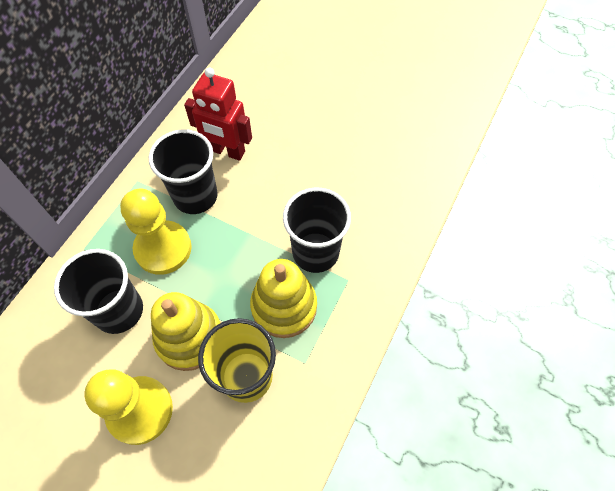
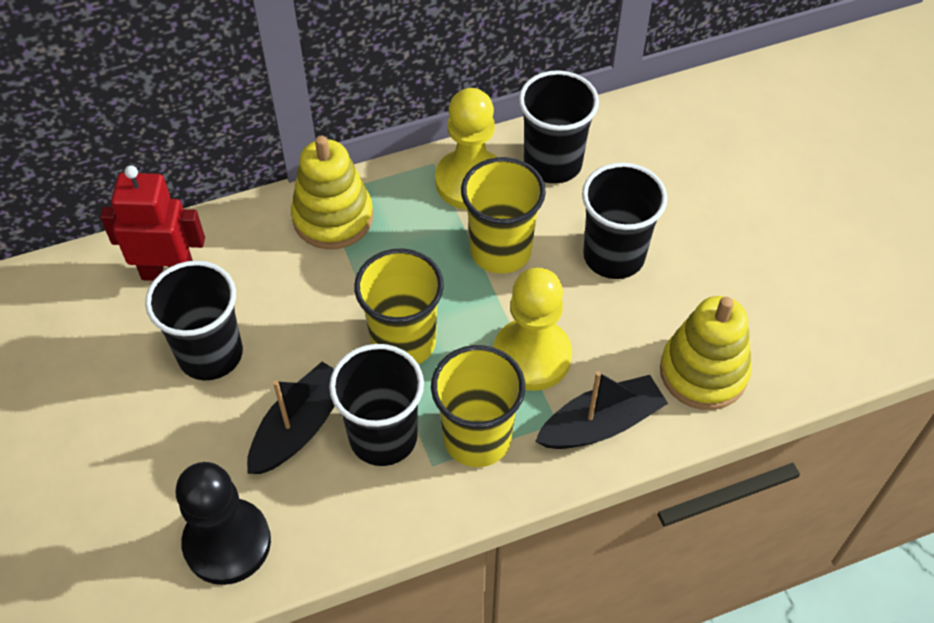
black boat: 0 -> 2
black cup: 3 -> 4
black pawn: 0 -> 1
yellow cup: 1 -> 3

